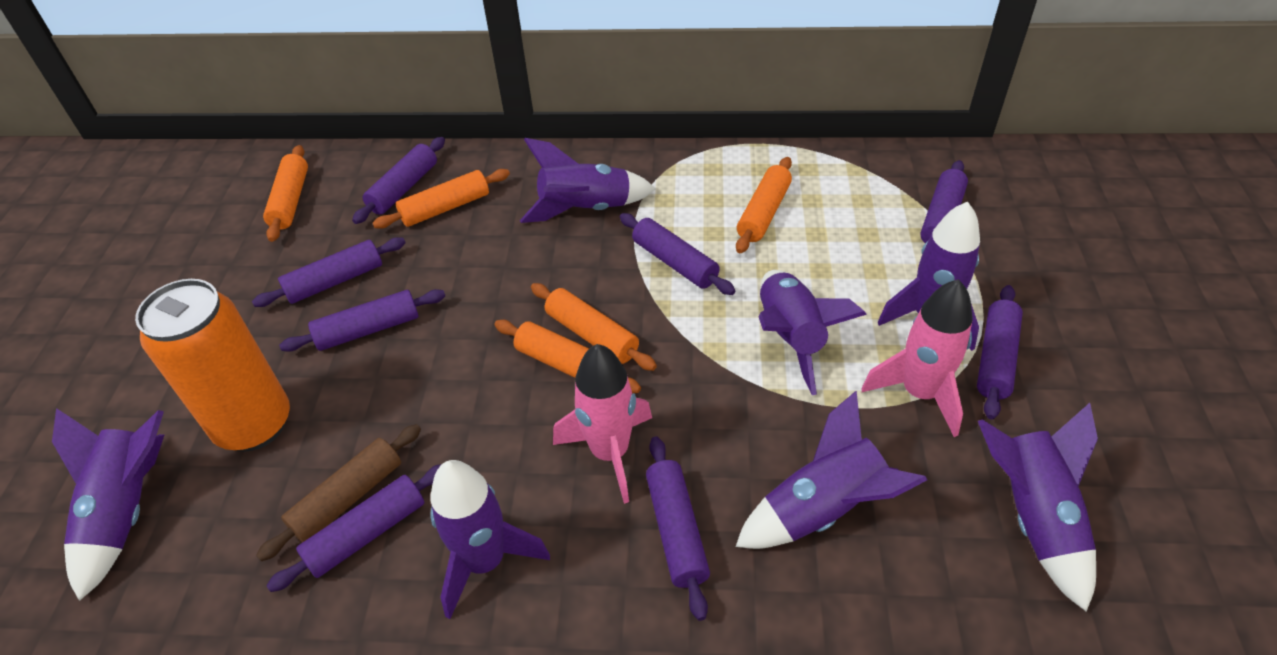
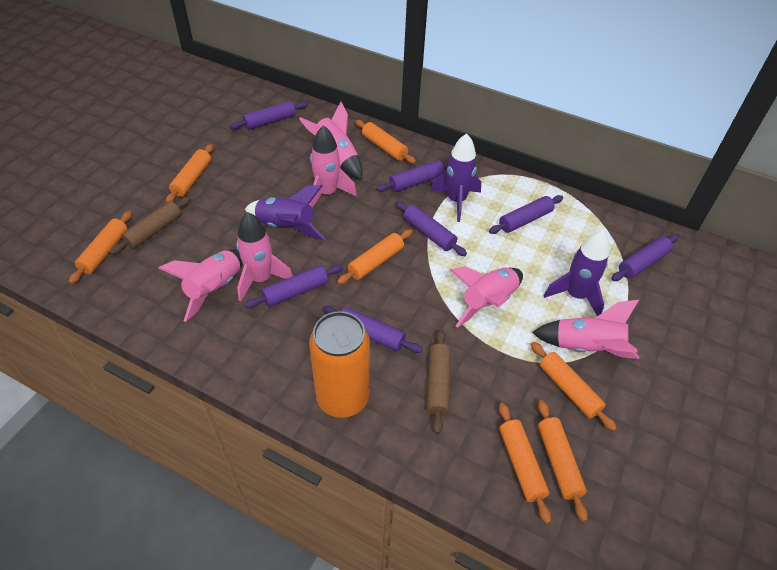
brown rolling pin: 1 -> 2
orange rolling pin: 5 -> 7
pink rocket: 2 -> 6
purple rocket: 7 -> 3
purple rolling pin: 8 -> 7

